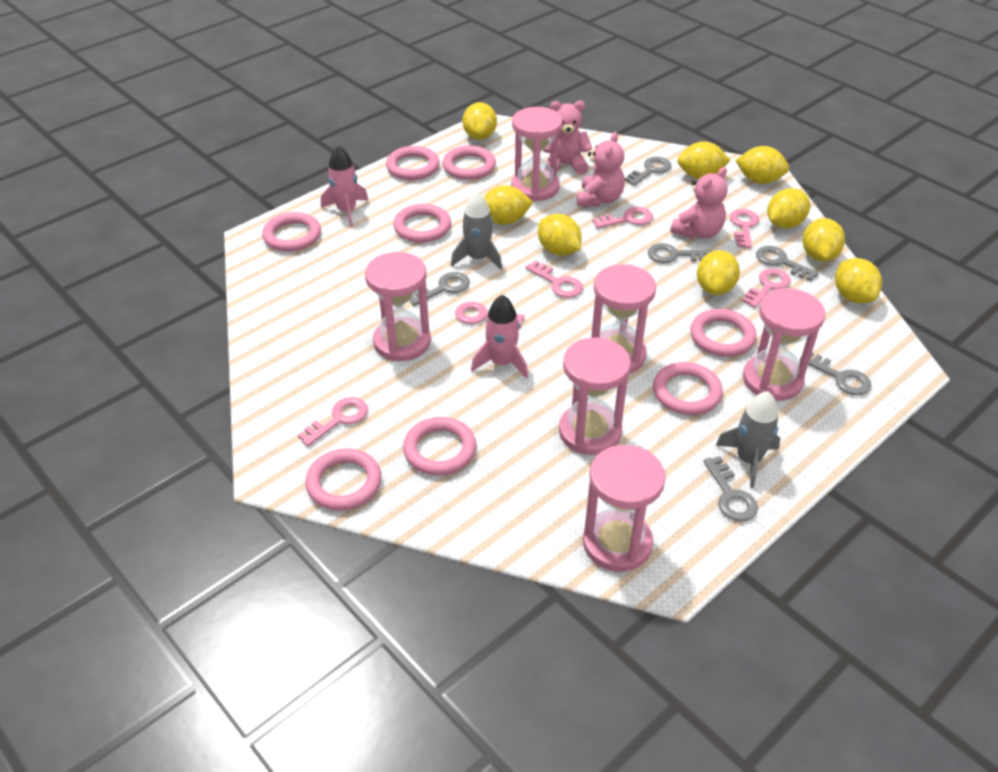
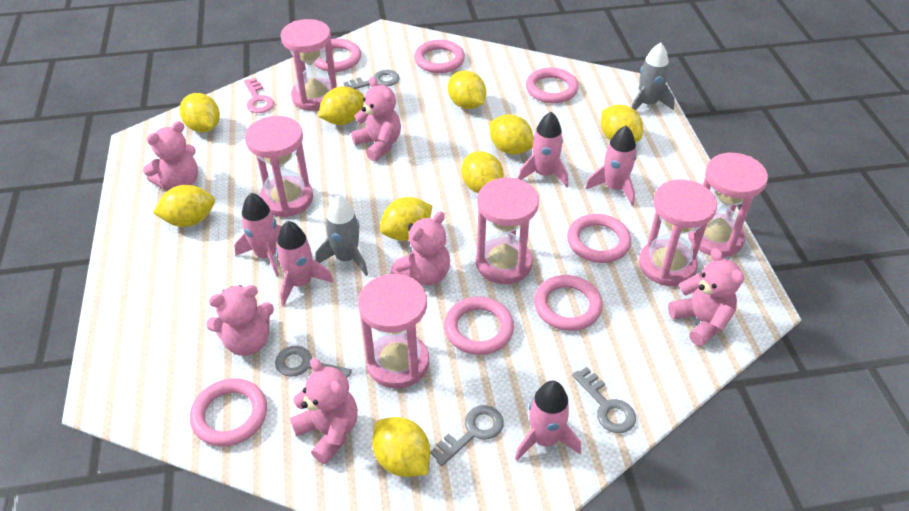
grey key: 6 -> 4
pink key: 6 -> 1
pink ring: 8 -> 7
pink rocket: 2 -> 5
pink teddy bear: 3 -> 6

